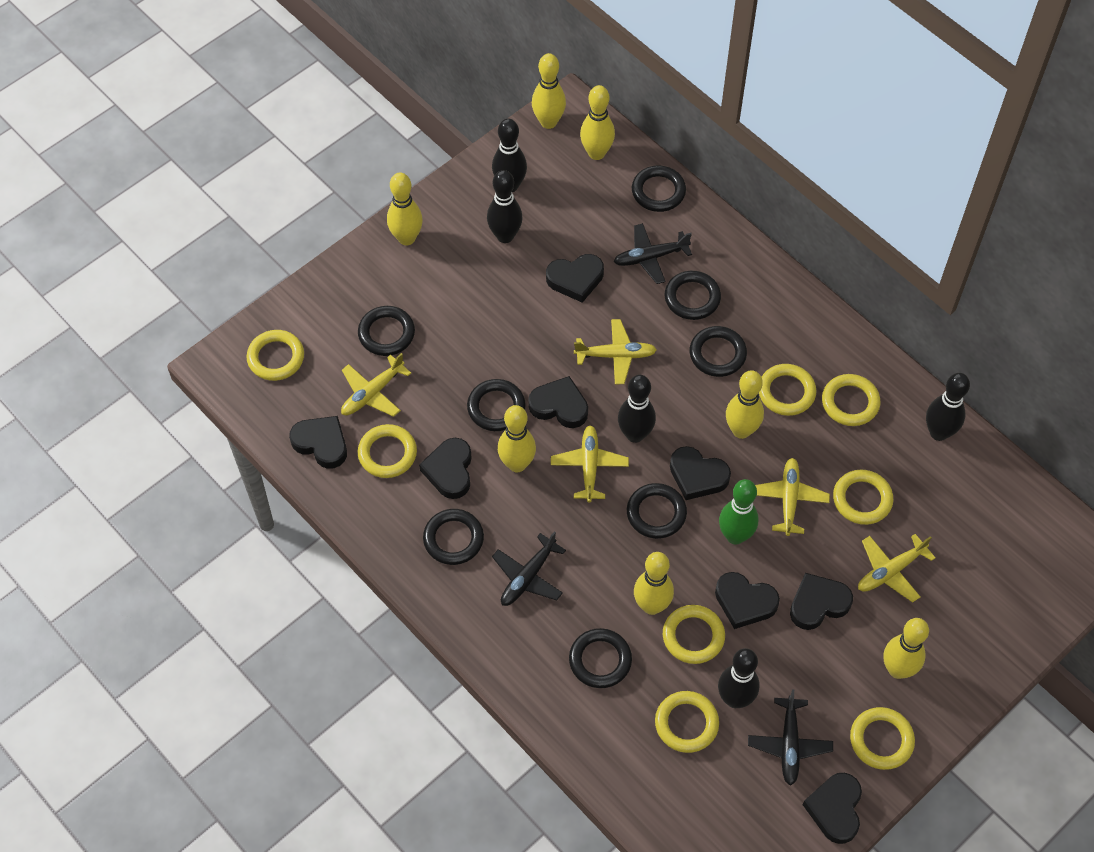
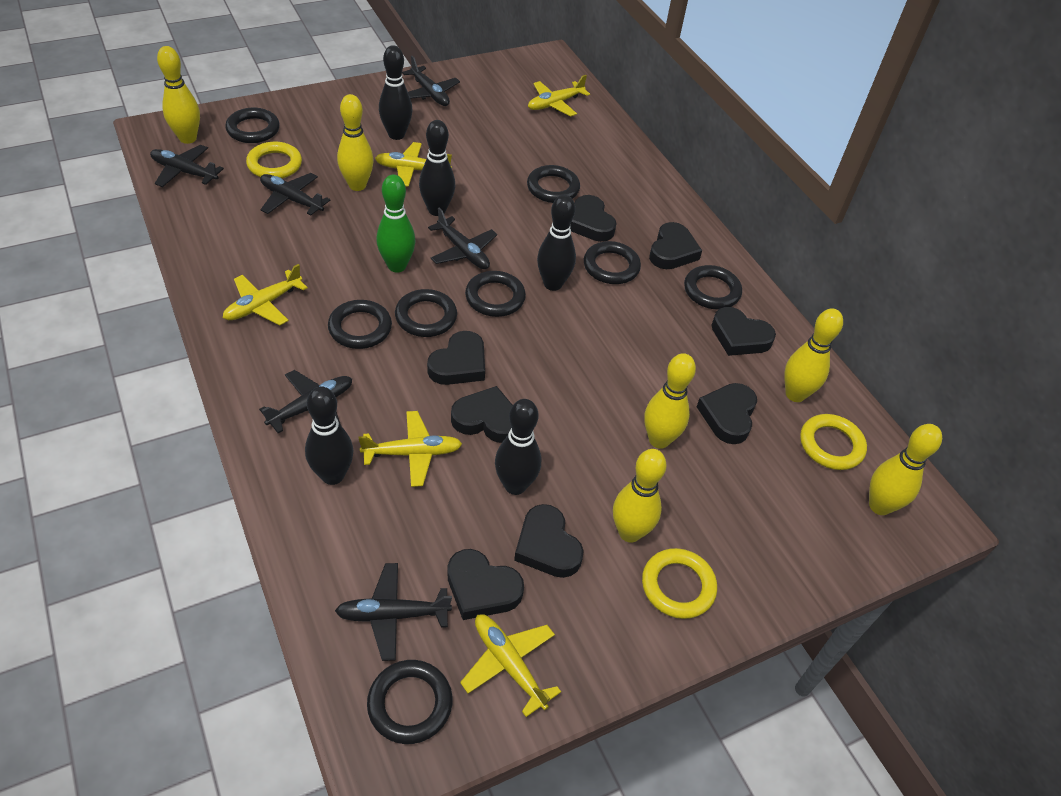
black plane: 3 -> 6
yellow bowling pin: 7 -> 6
yellow ring: 8 -> 3

